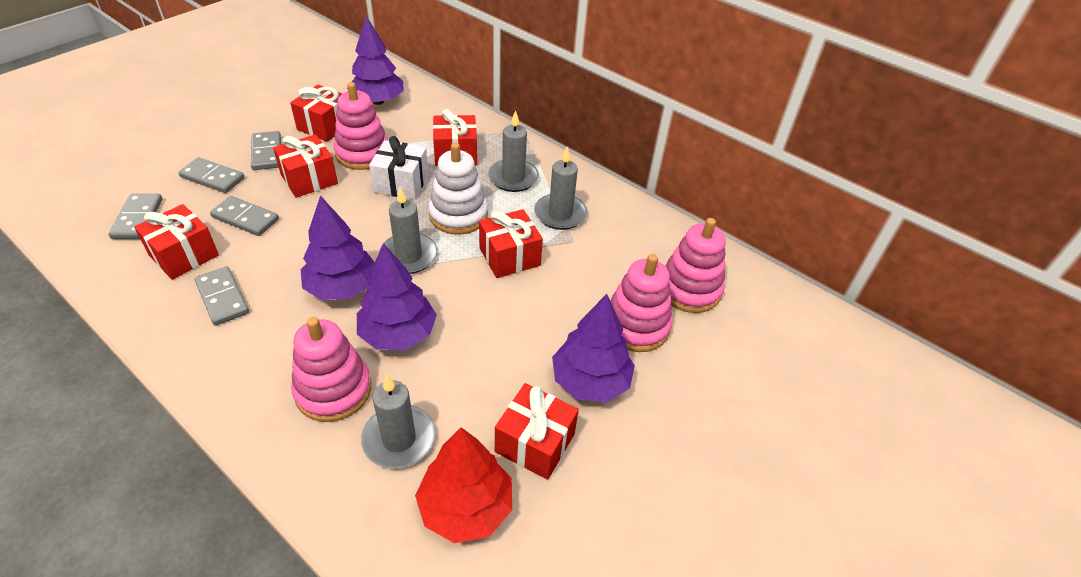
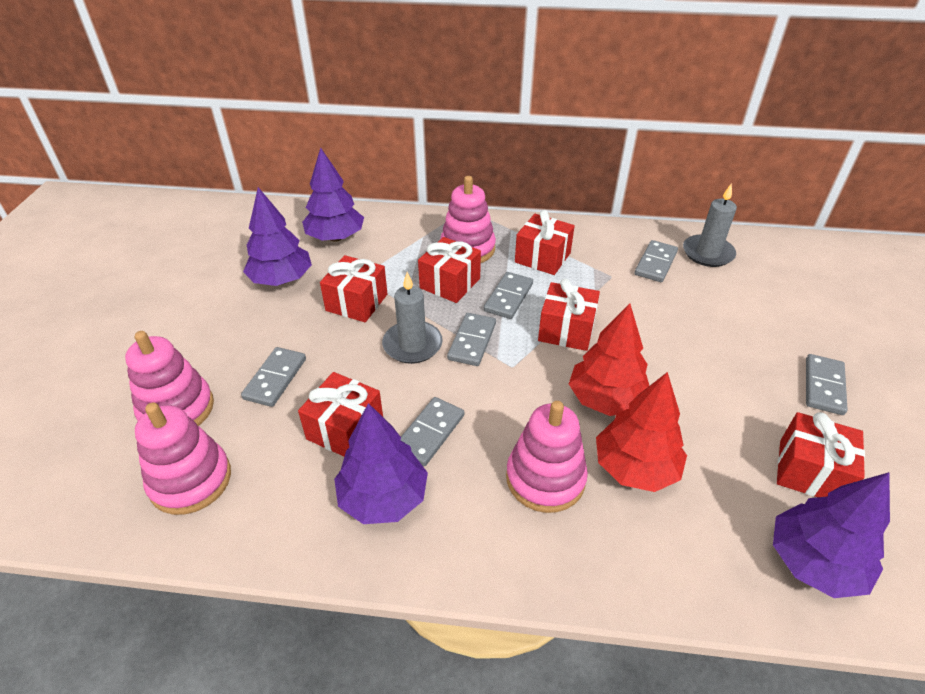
grey candle: 4 -> 2
grey domino: 5 -> 6
red tree: 1 -> 2
white gift: 1 -> 0
white stacking toy: 1 -> 0

